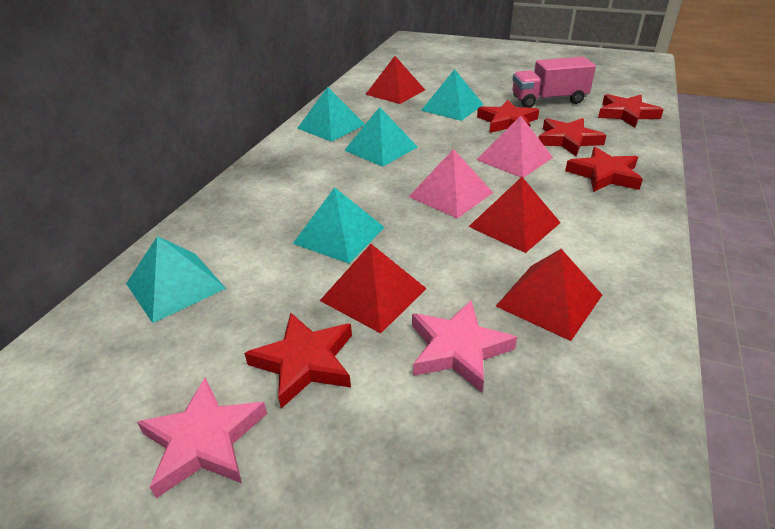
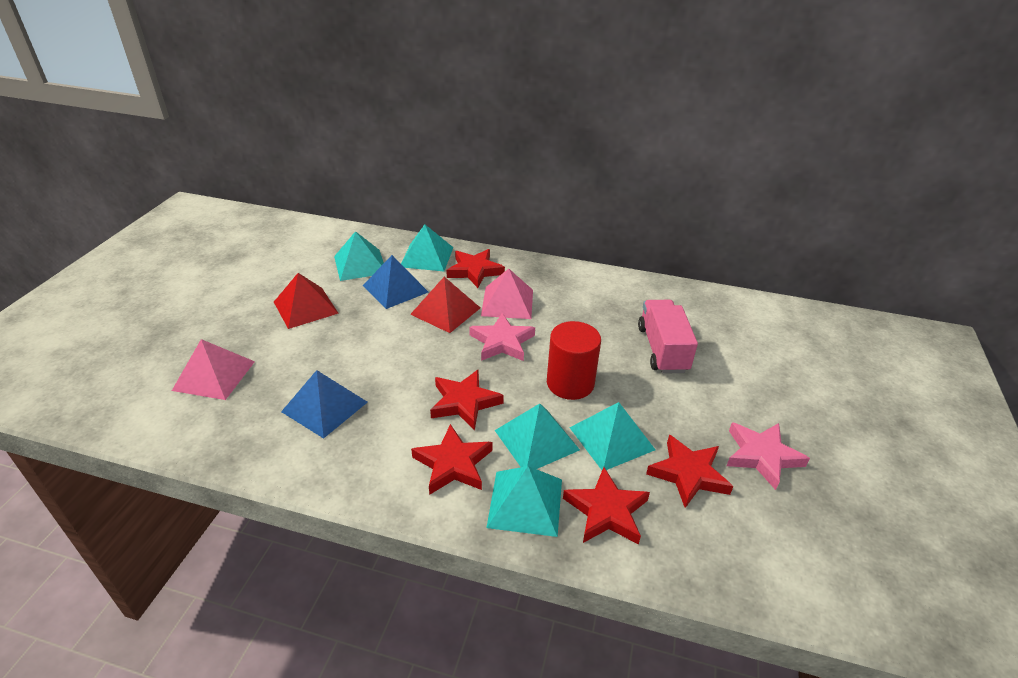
blue pyramid: 0 -> 2
red cylinder: 0 -> 1
red pyramid: 4 -> 2

